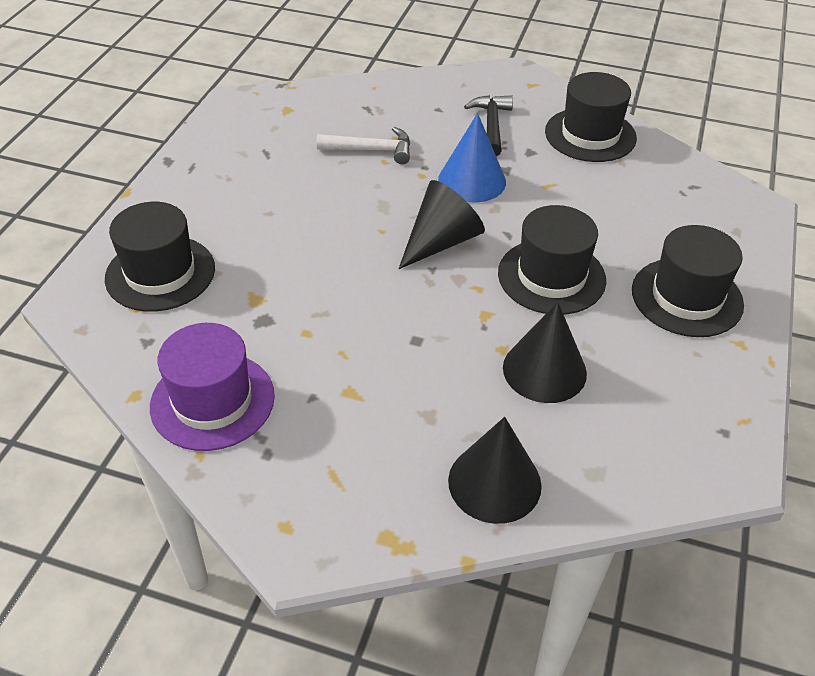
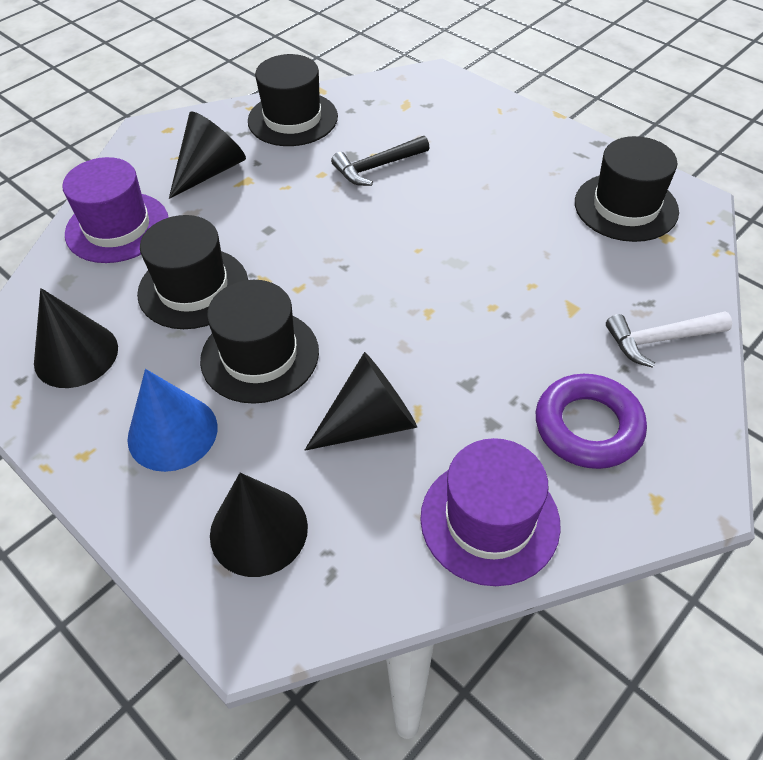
black cone: 3 -> 4
purple hat: 1 -> 2
purple ring: 0 -> 1

